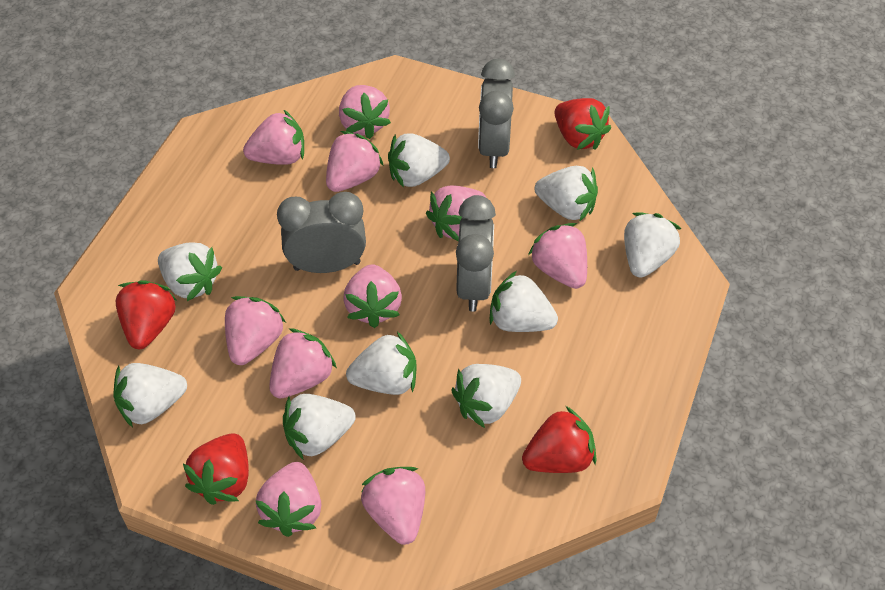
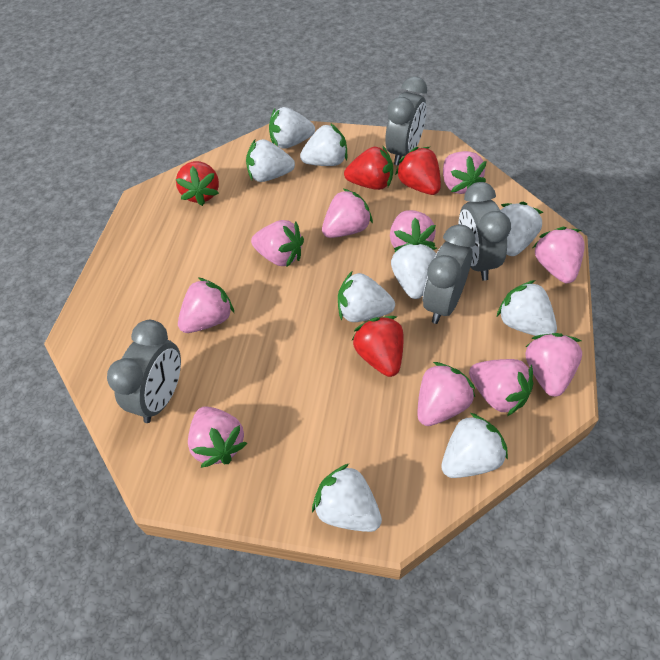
grey clock: 3 -> 4

